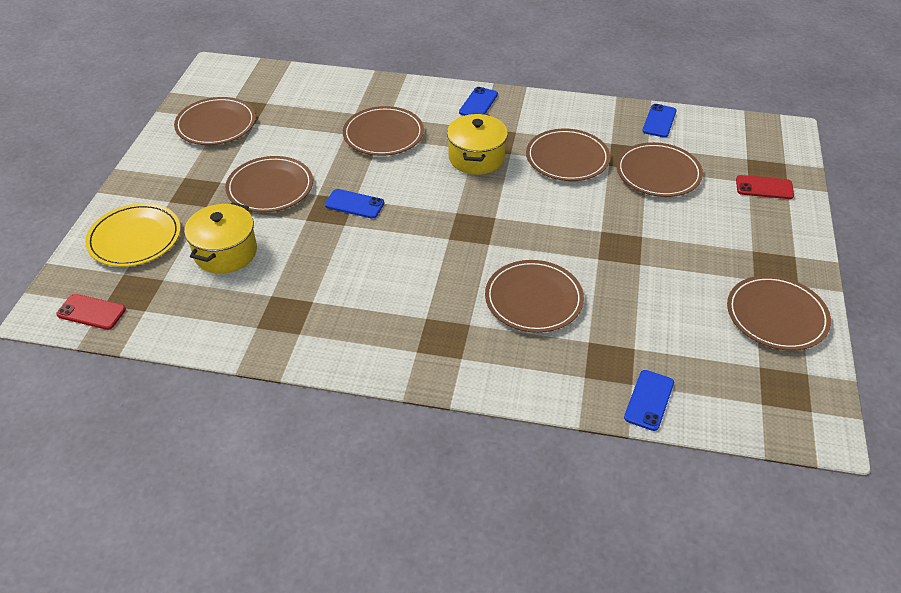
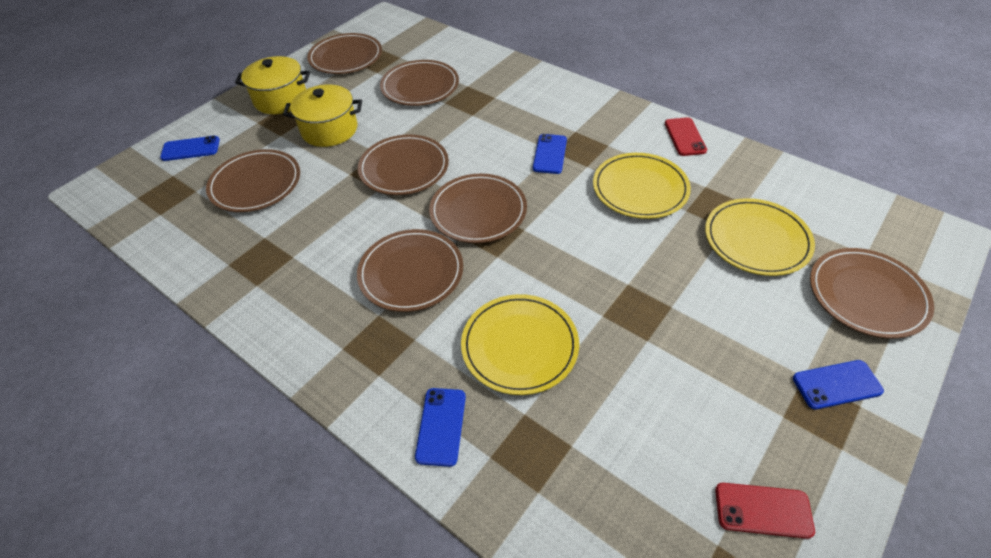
yellow plate: 1 -> 3

